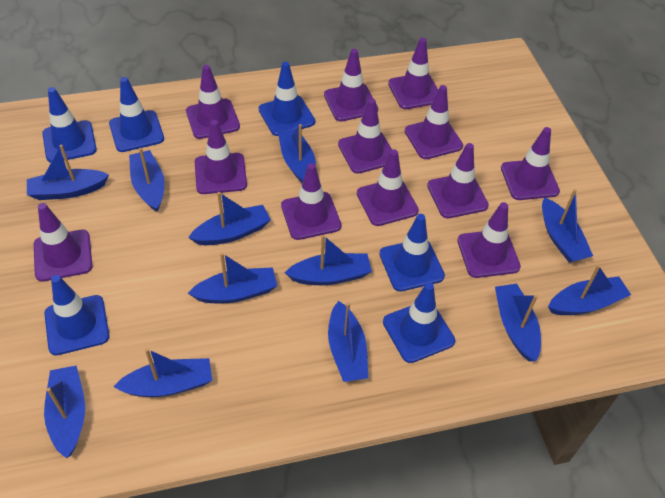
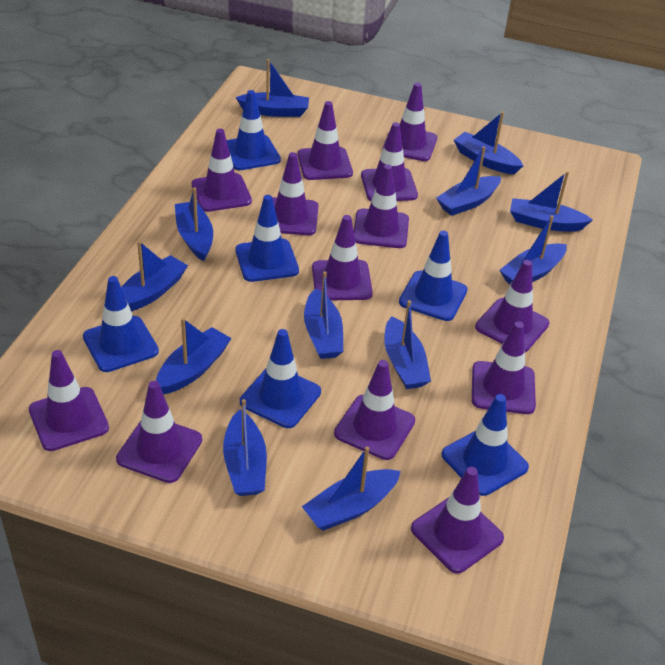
purple traffic cone: 12 -> 13

